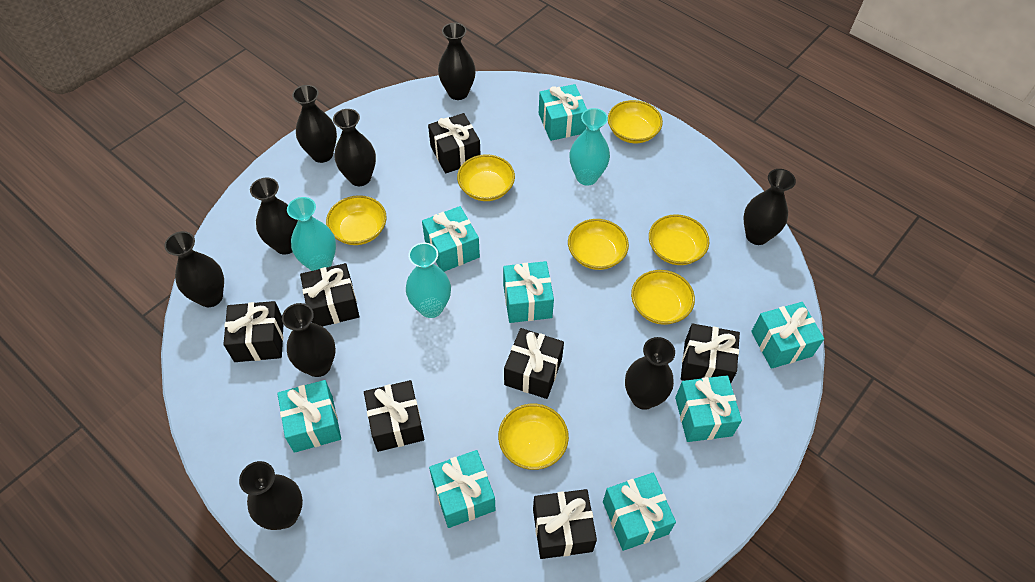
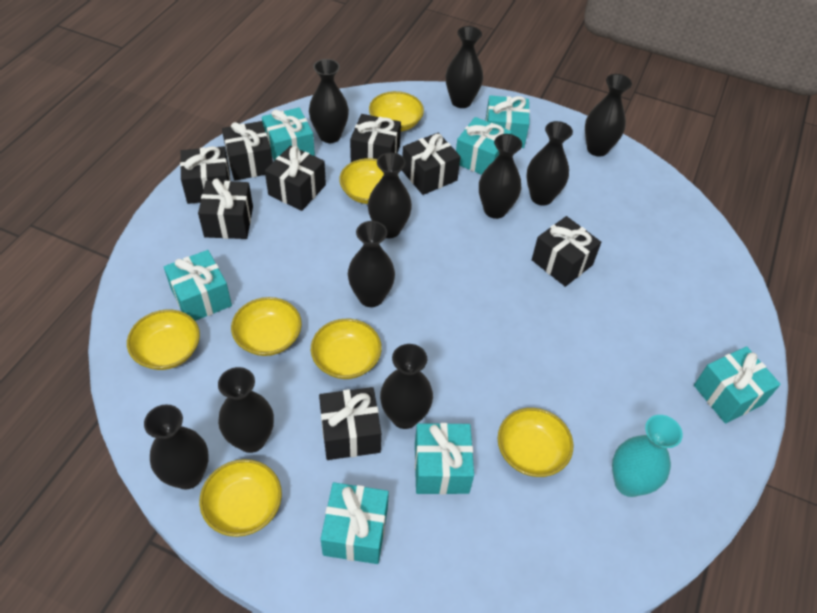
black gift: 7 -> 8
black vase: 9 -> 10
turquoise gift: 8 -> 7
turquoise vase: 3 -> 1

